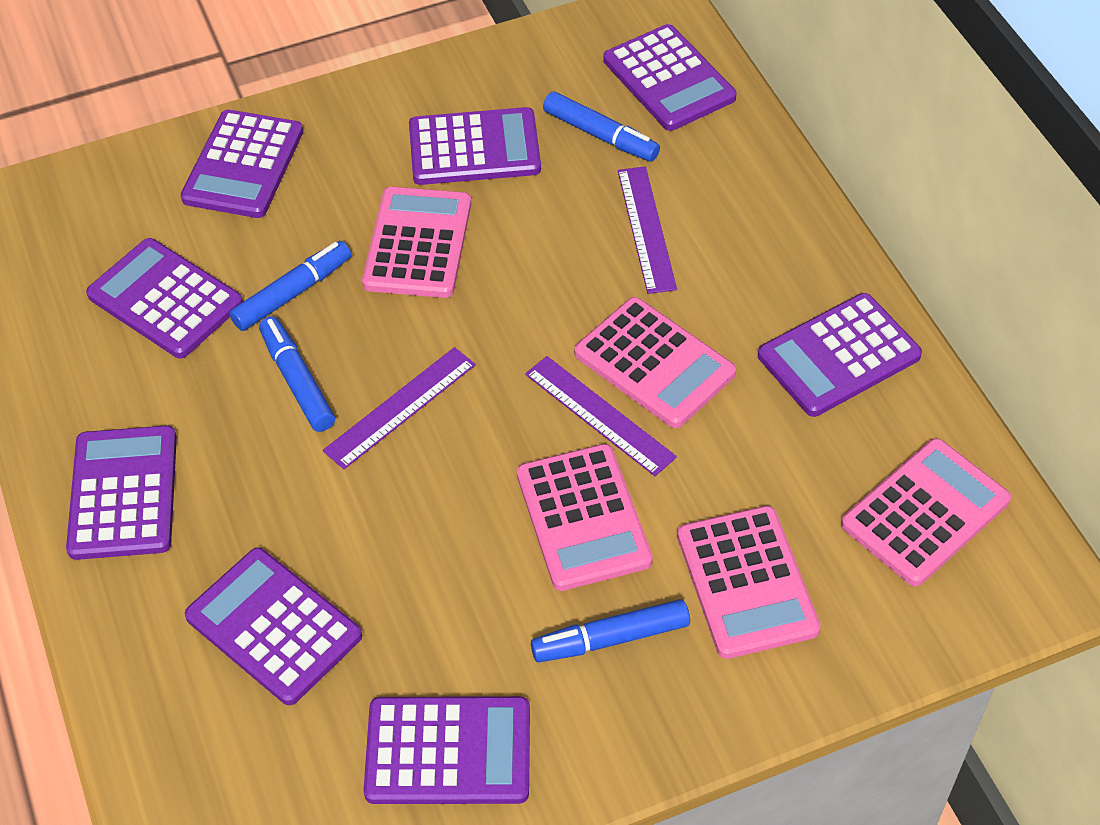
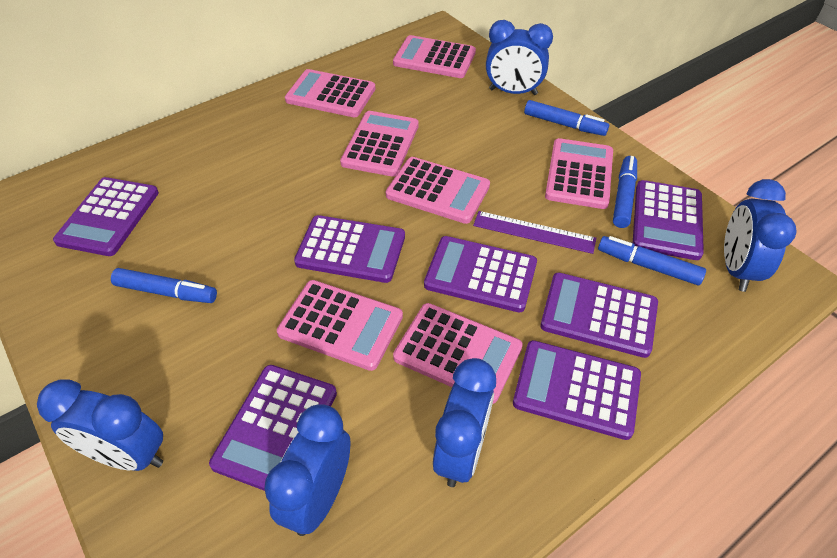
blue clock: 0 -> 5
pink calculator: 5 -> 7
purple calculator: 8 -> 7
purple ruler: 3 -> 1

